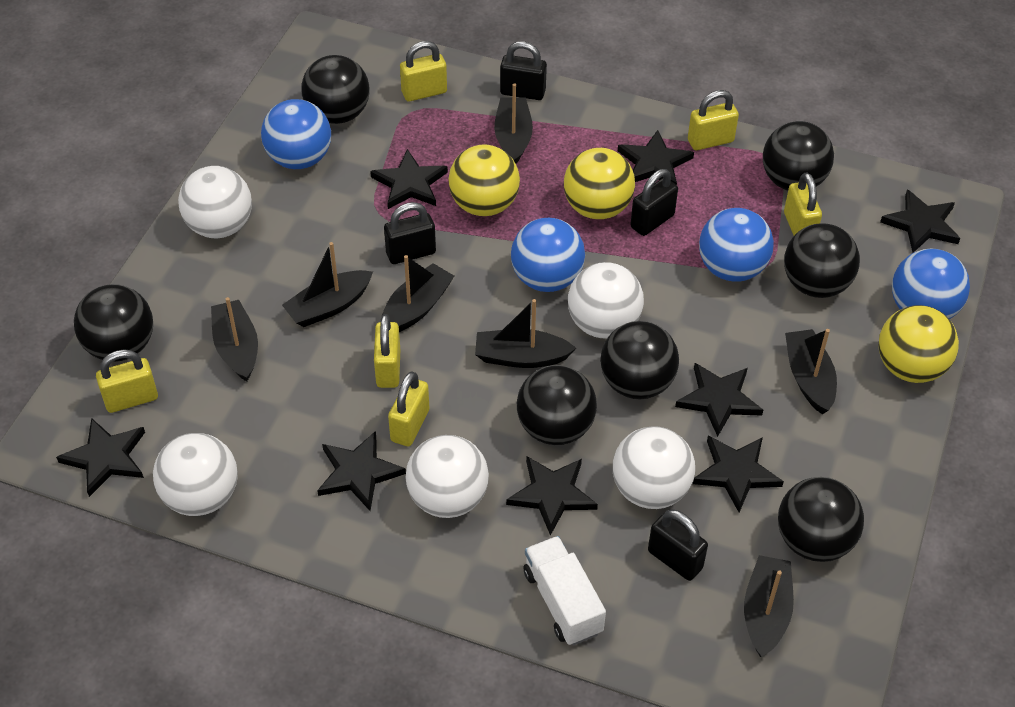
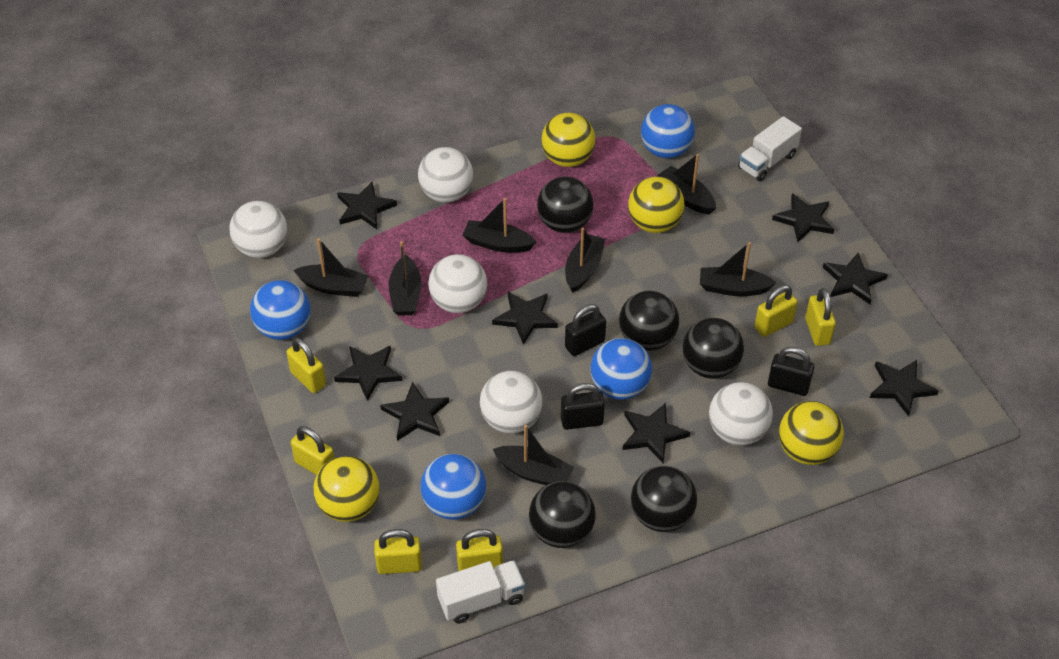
black ball: 7 -> 5
black padlock: 4 -> 3
white truck: 1 -> 2
yellow ball: 3 -> 4

